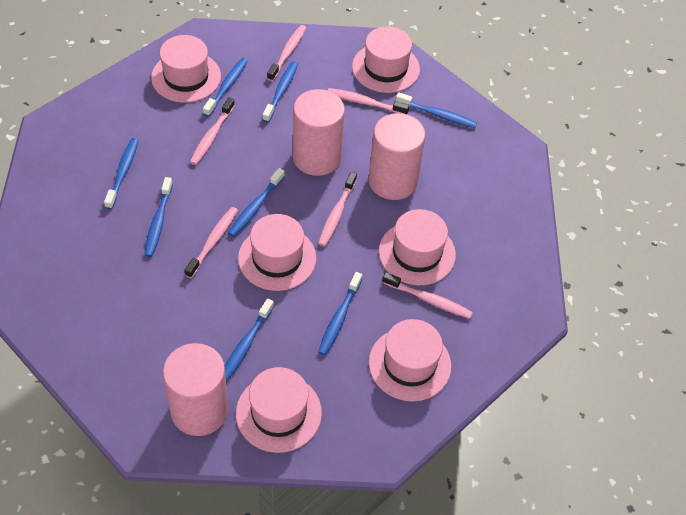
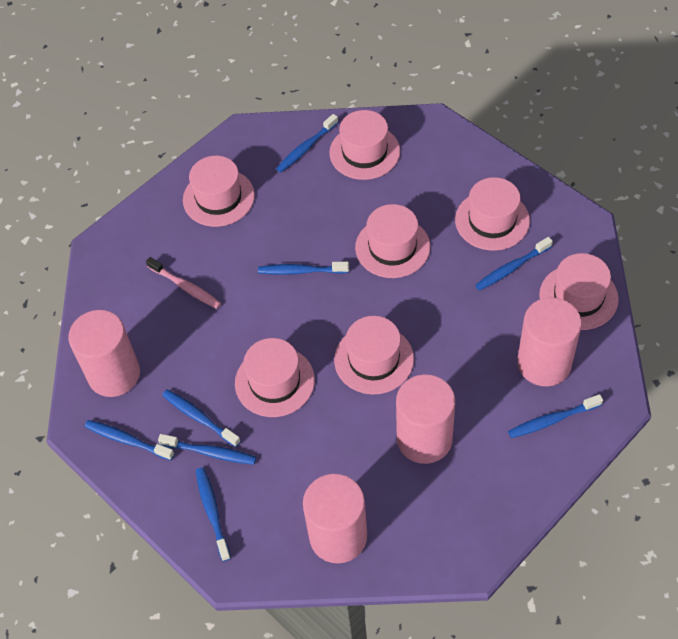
pink cylinder: 3 -> 4
pink hat: 6 -> 7
pink toothbrush: 6 -> 1

